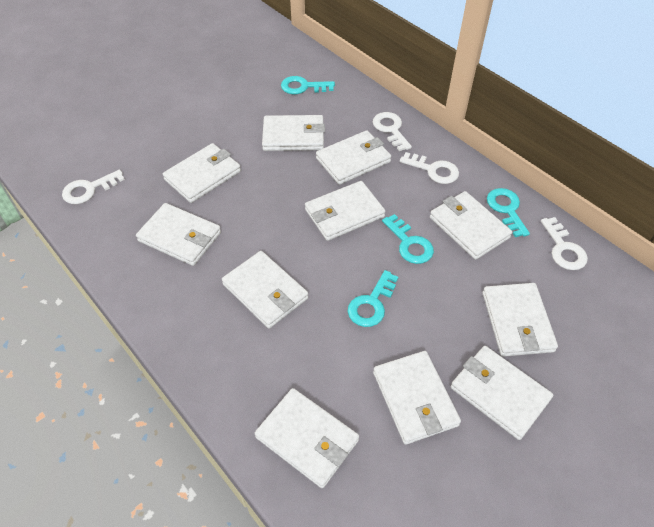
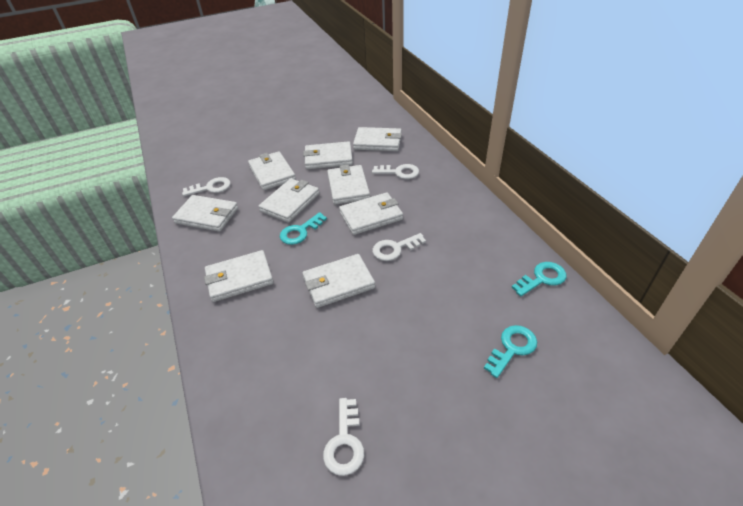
turquoise key: 4 -> 3
white wallet: 11 -> 9

